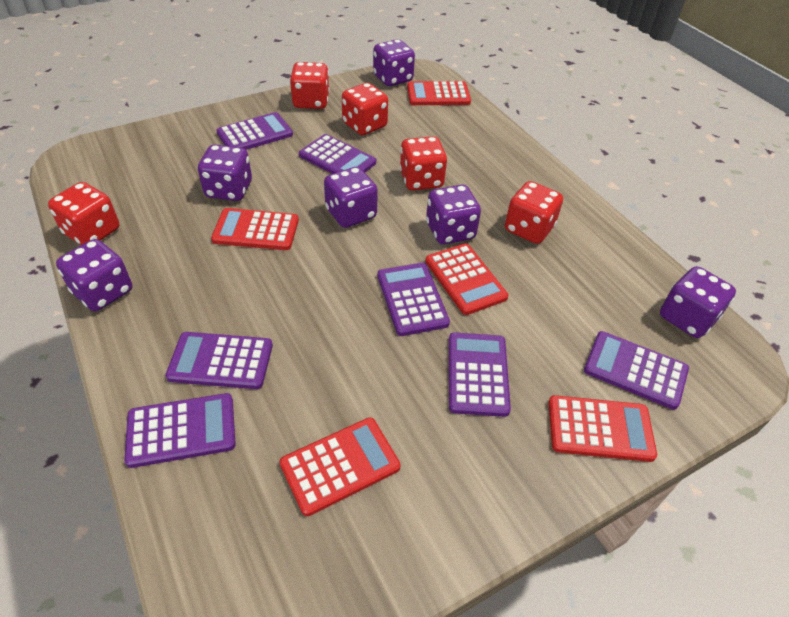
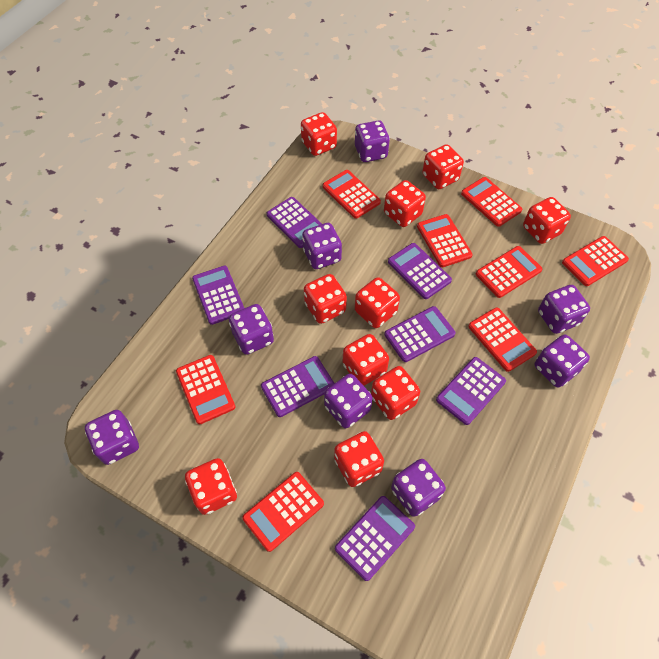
purple dice: 6 -> 8
red calculator: 5 -> 8
red dice: 5 -> 10

